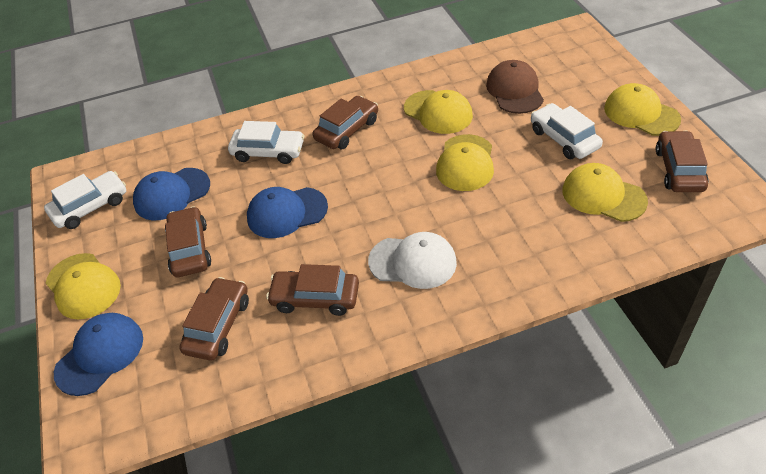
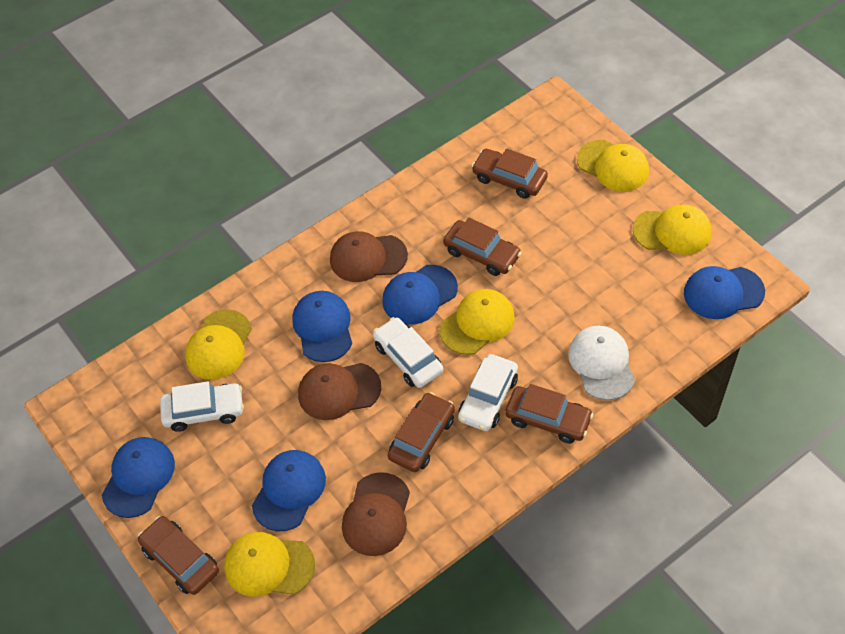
blue cap: 3 -> 5
brown cap: 1 -> 3

